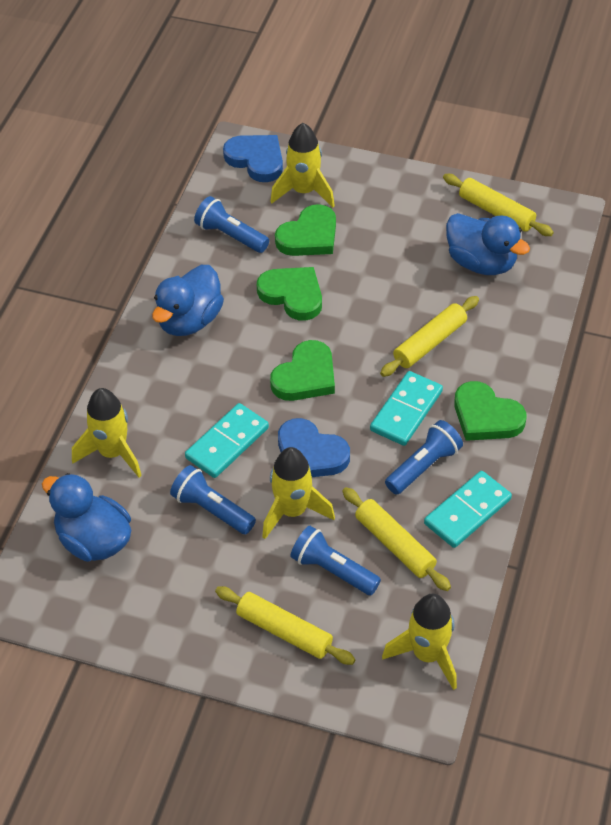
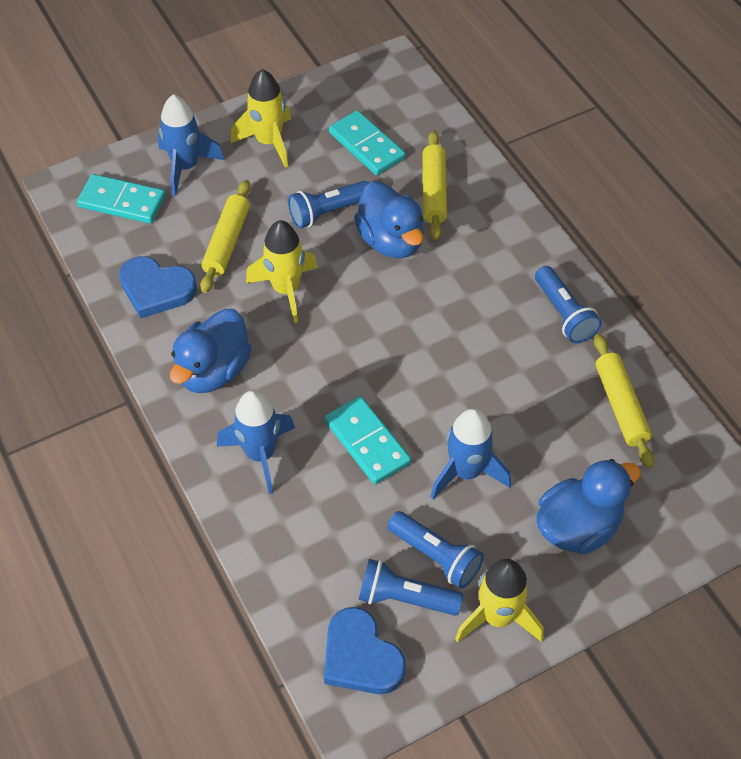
blue rocket: 0 -> 3
green heart: 4 -> 0
yellow rocket: 4 -> 3
yellow rolling pin: 4 -> 3

